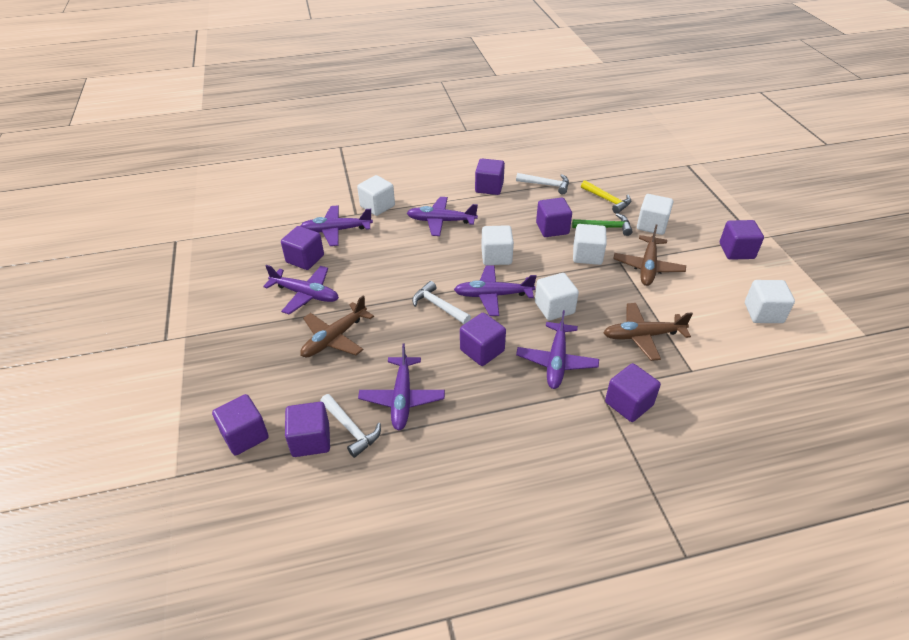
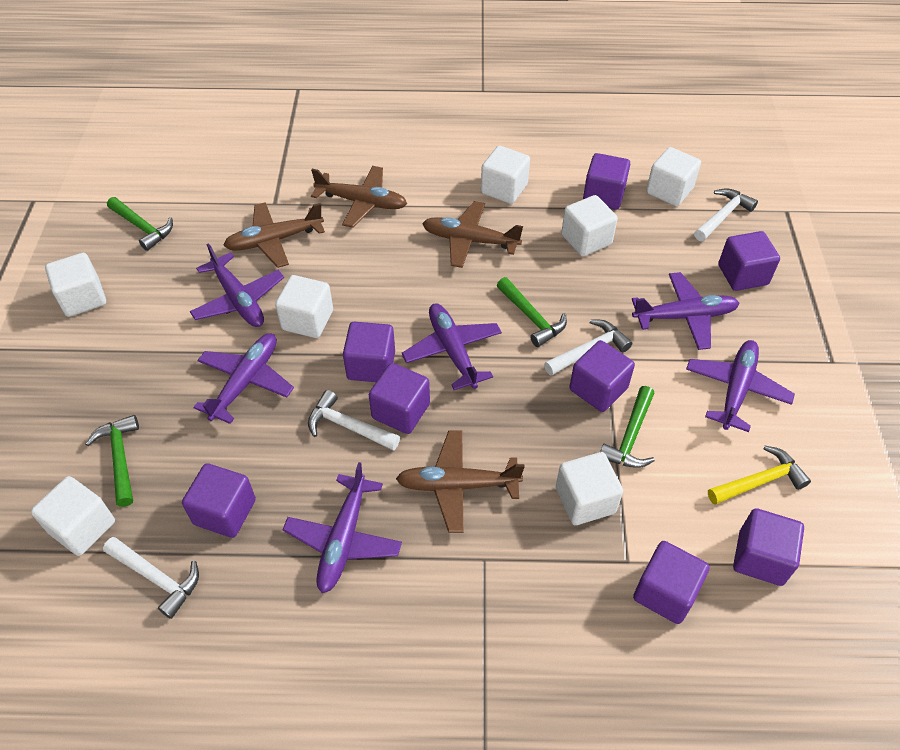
brown plane: 3 -> 4
green hammer: 1 -> 4
white cube: 6 -> 7
white hammer: 3 -> 4

